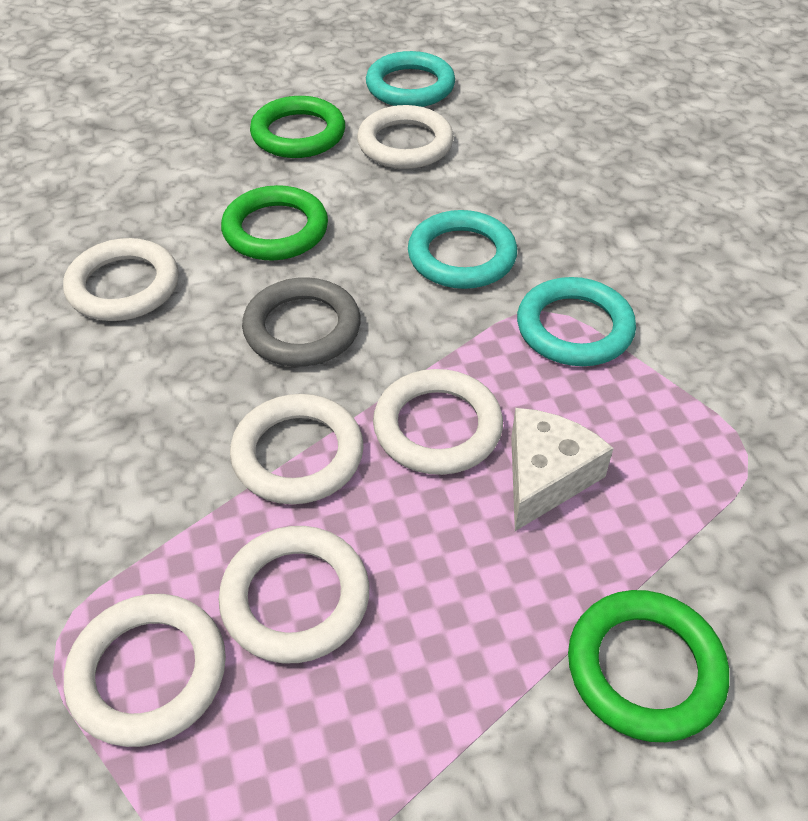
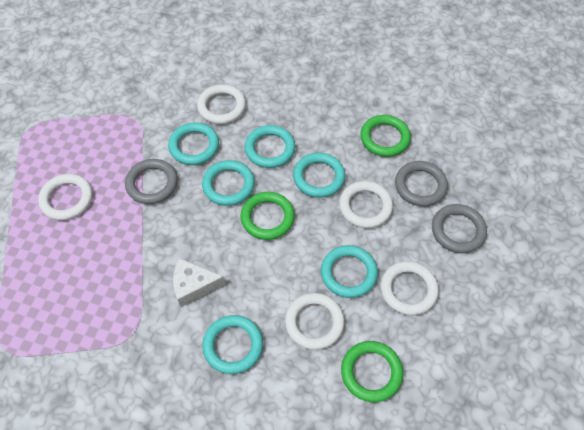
grey ring: 1 -> 3
turquoise ring: 3 -> 6
white ring: 6 -> 5

